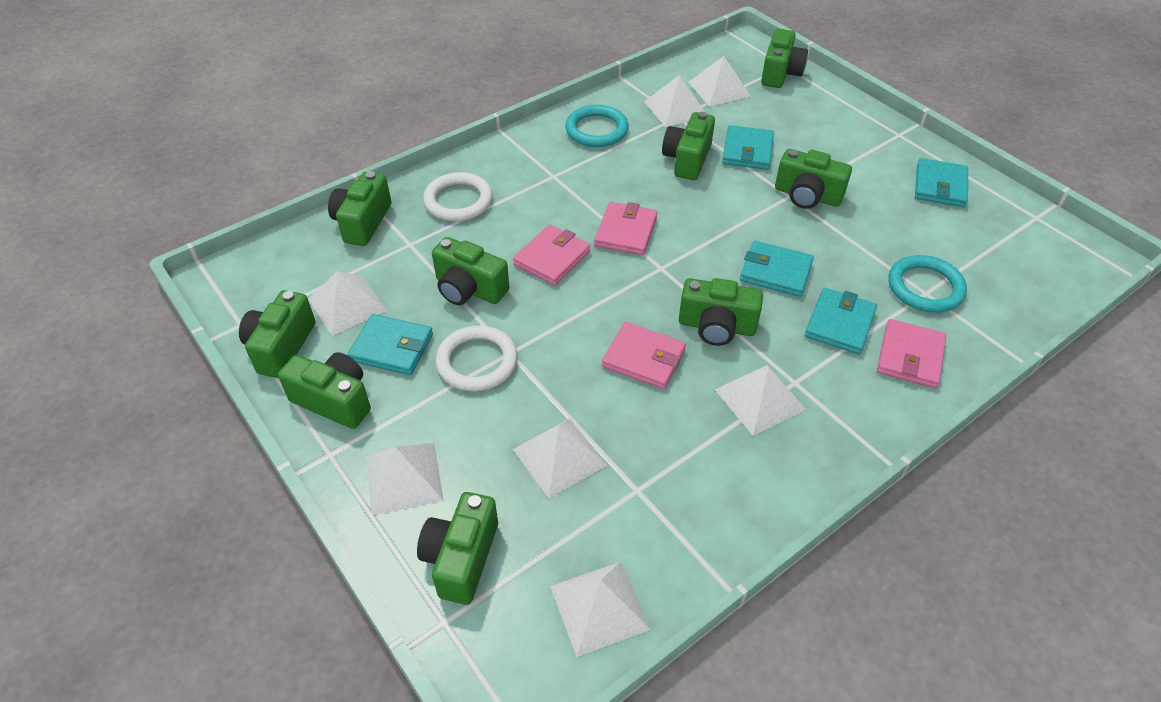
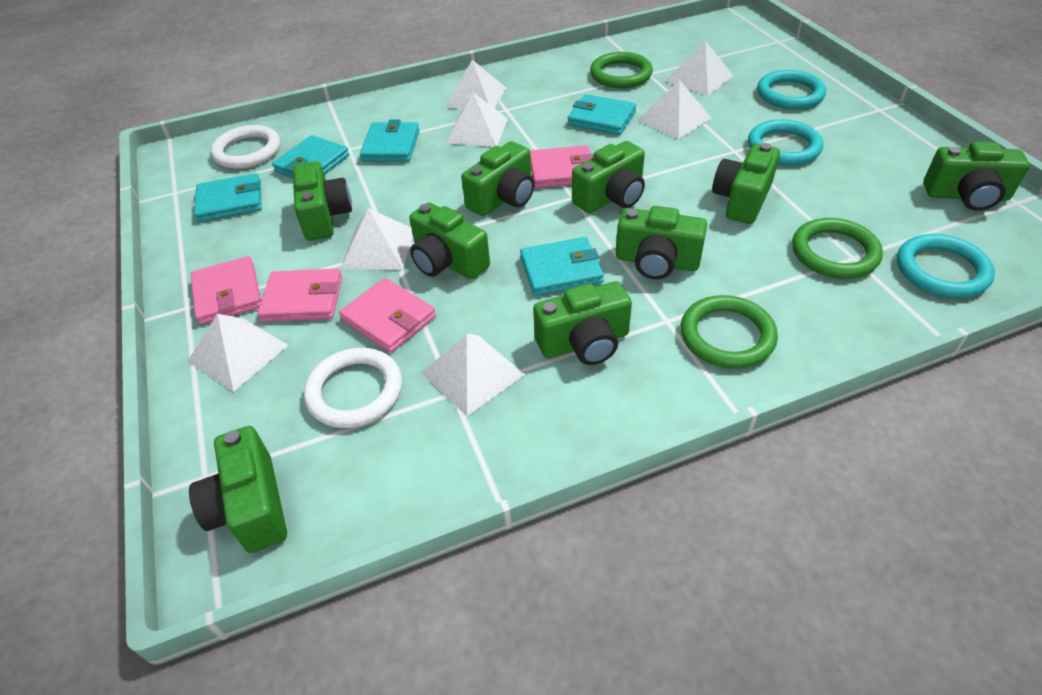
green ring: 0 -> 3
turquoise ring: 2 -> 3

